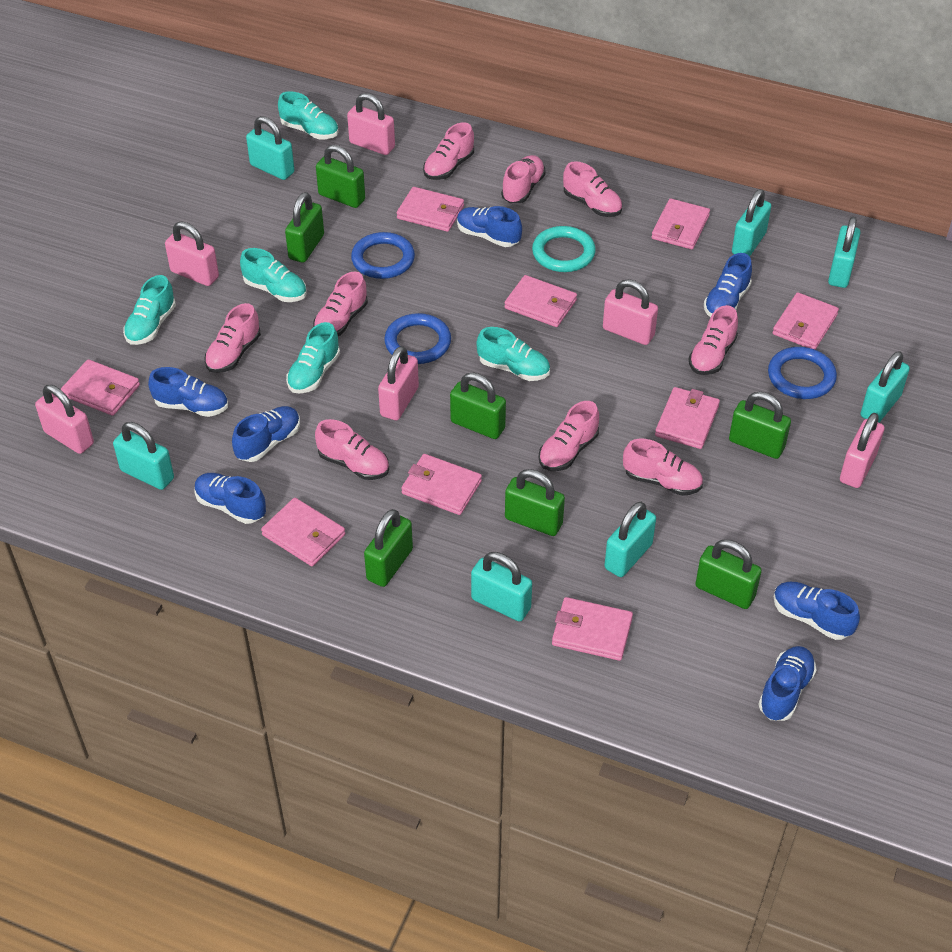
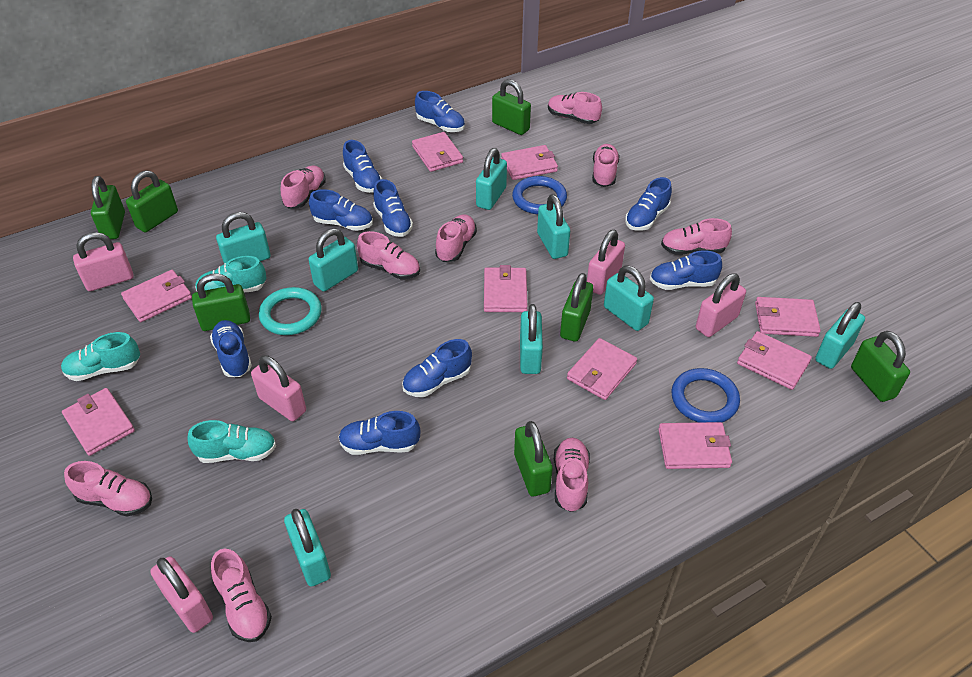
blue ring: 3 -> 2
blue shoe: 7 -> 9
pink padlock: 6 -> 5
turquoise padlock: 7 -> 8
turquoise shoe: 5 -> 3

